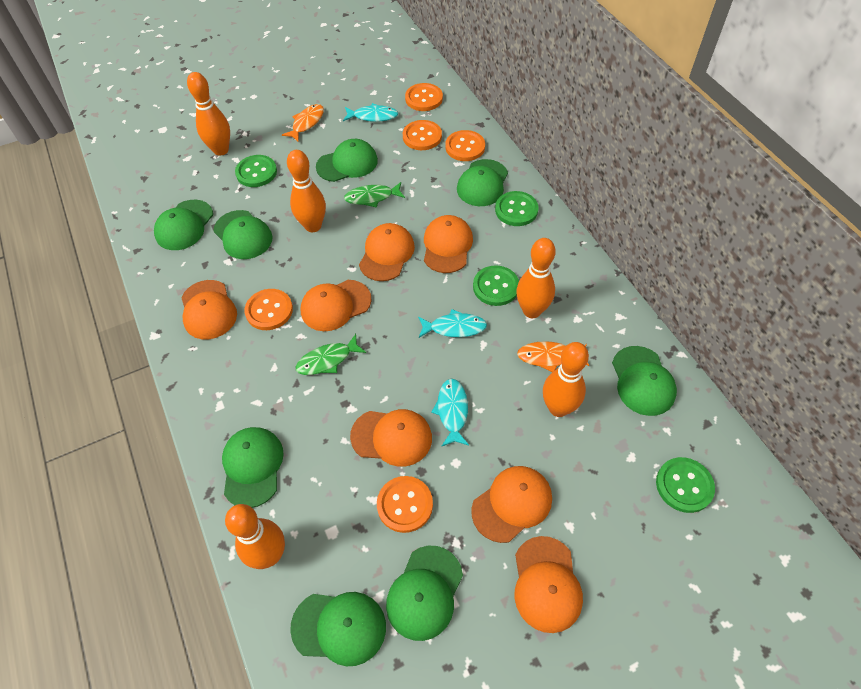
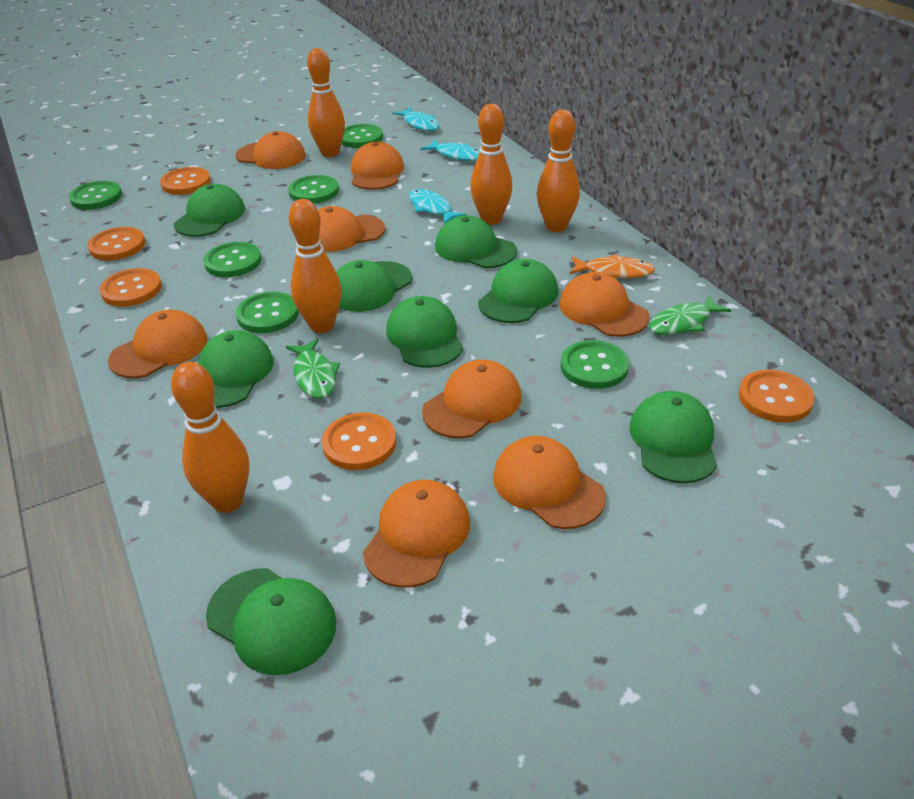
green button: 4 -> 6
orange cap: 7 -> 8
orange fish: 2 -> 1

